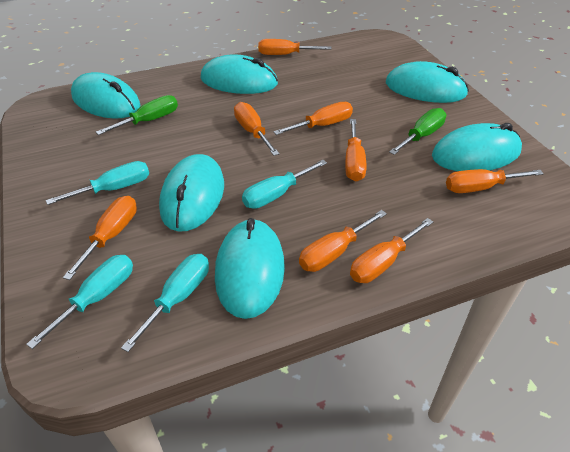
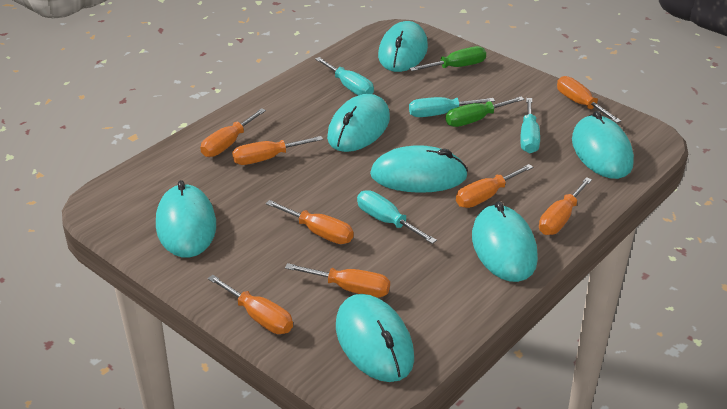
turquoise mouse: 6 -> 7

